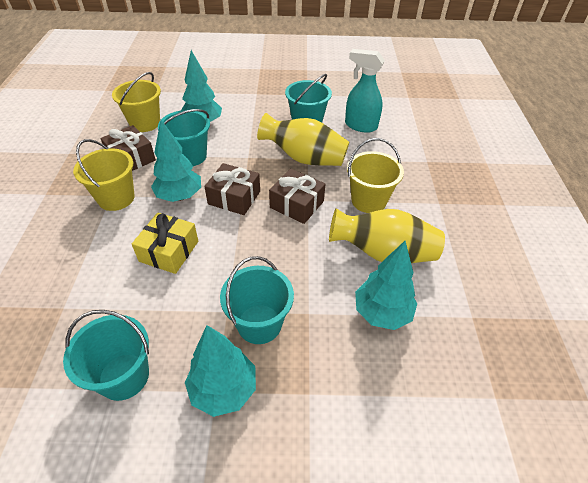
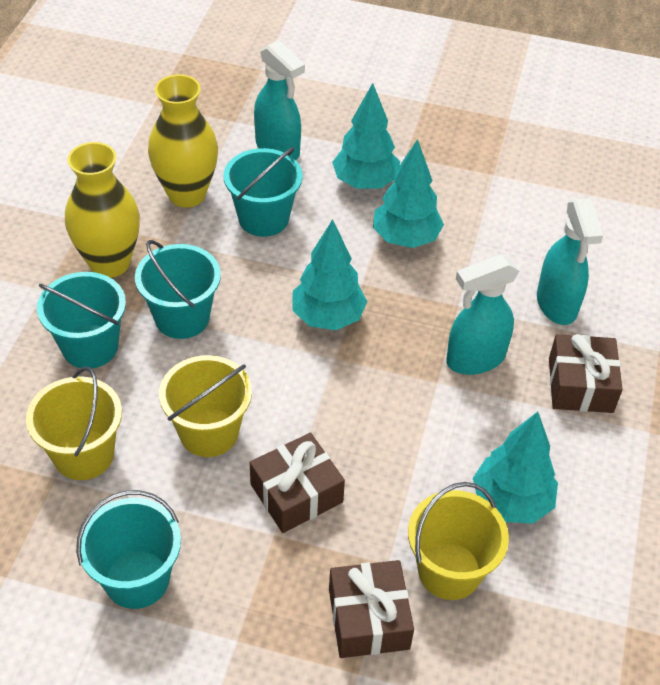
turquoise spray bottle: 1 -> 3
yellow gift: 1 -> 0

